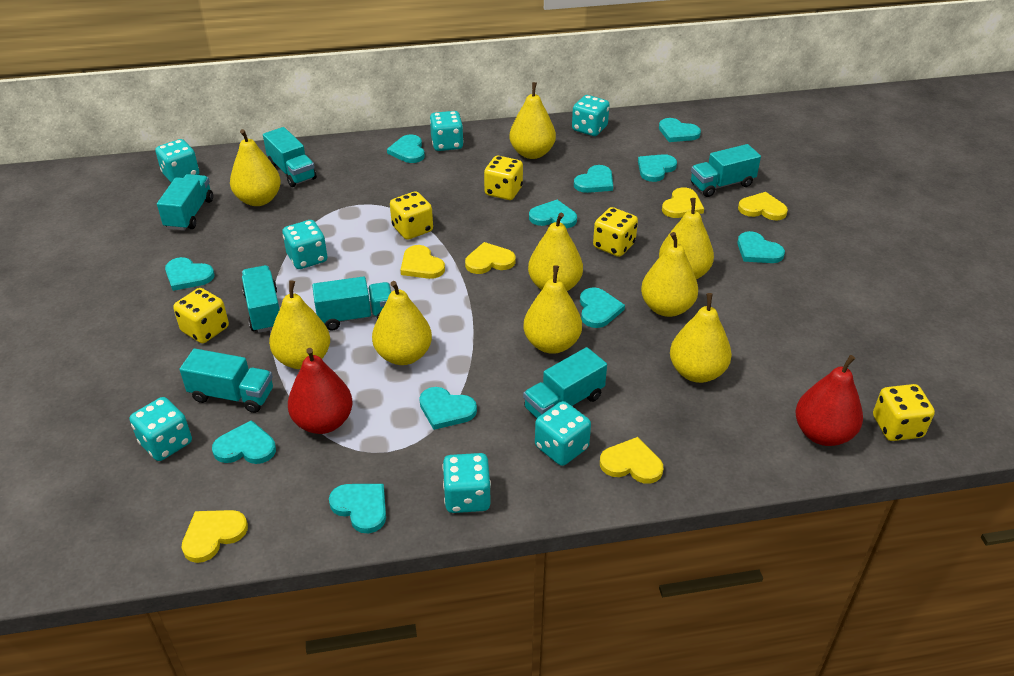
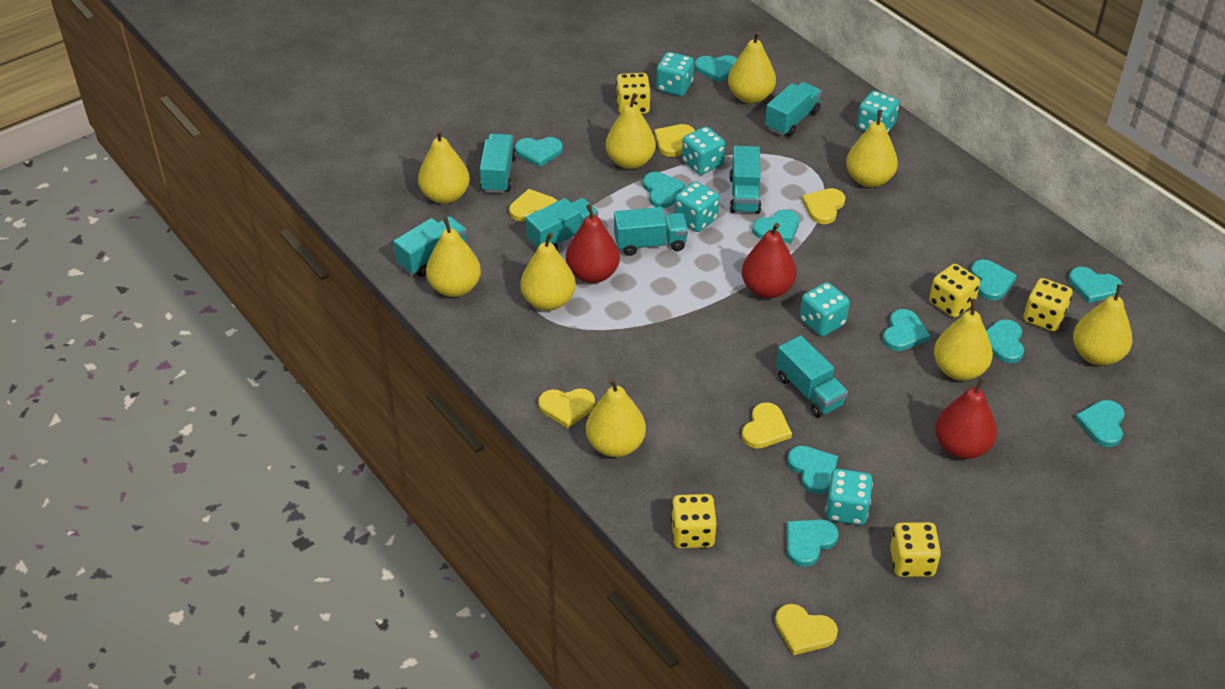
red pear: 2 -> 3
turquoise dice: 7 -> 6

